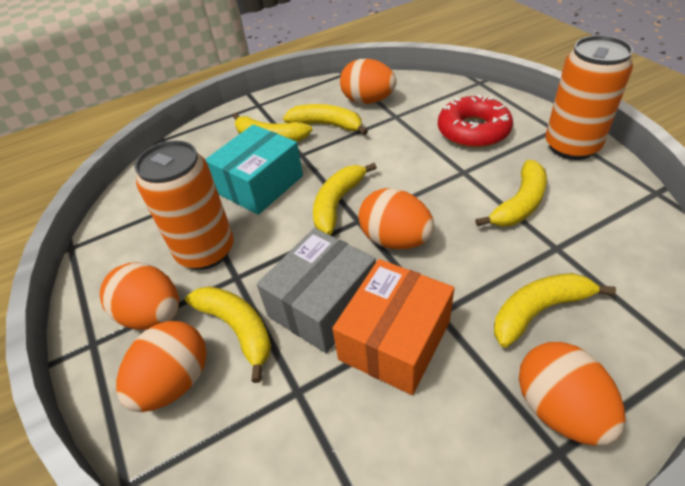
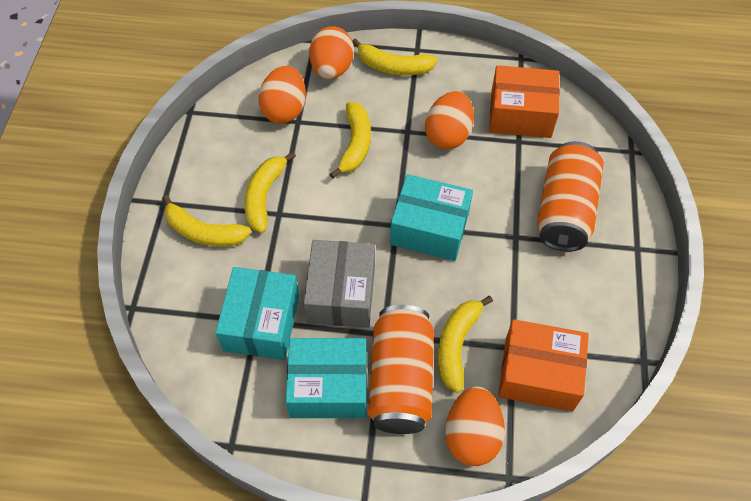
orange box: 1 -> 2
orange egg: 5 -> 4
red donut: 1 -> 0
turquoise box: 1 -> 3
yellow banana: 6 -> 5

